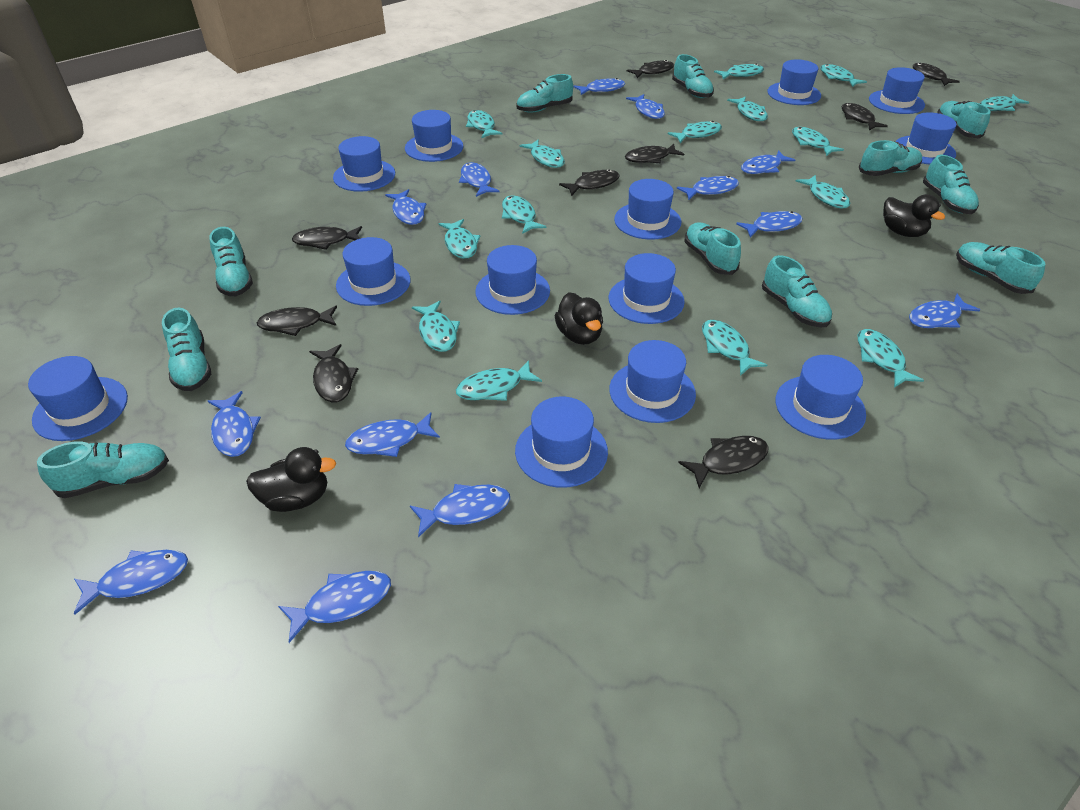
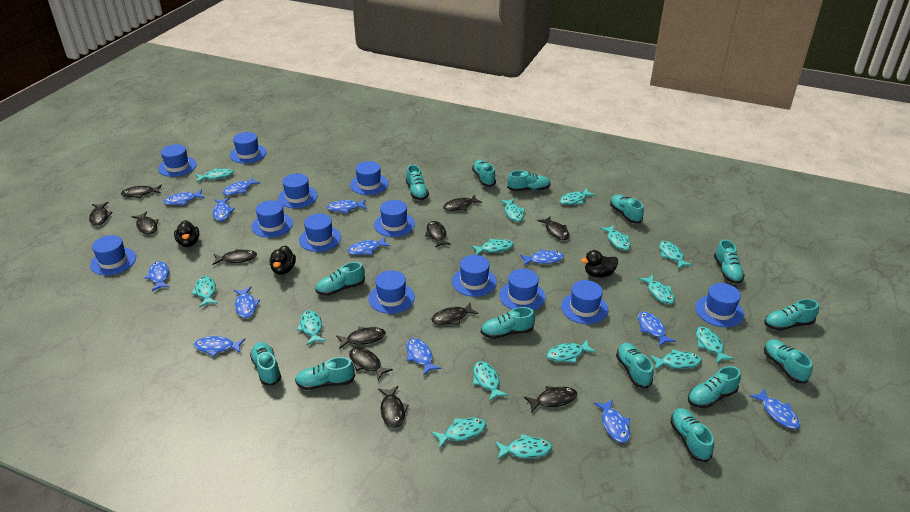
black fish: 9 -> 12
turquoise shoe: 11 -> 14

